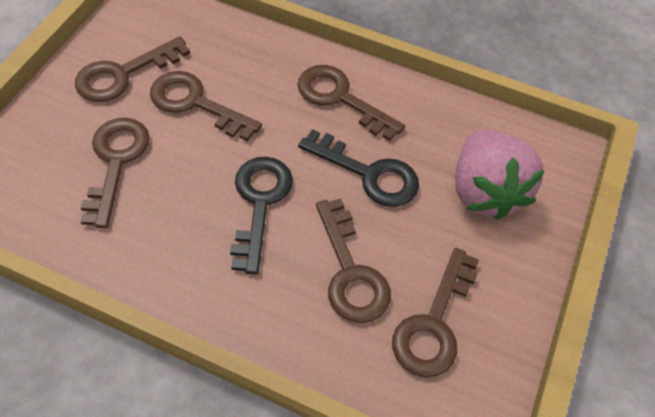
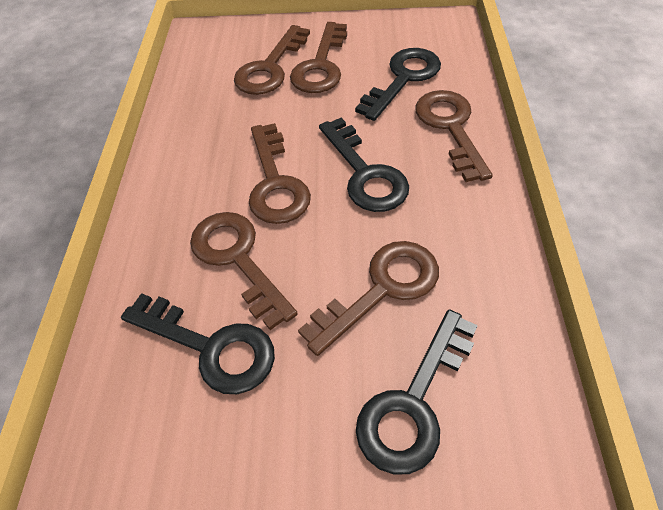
black key: 2 -> 4
pink strawberry: 1 -> 0

